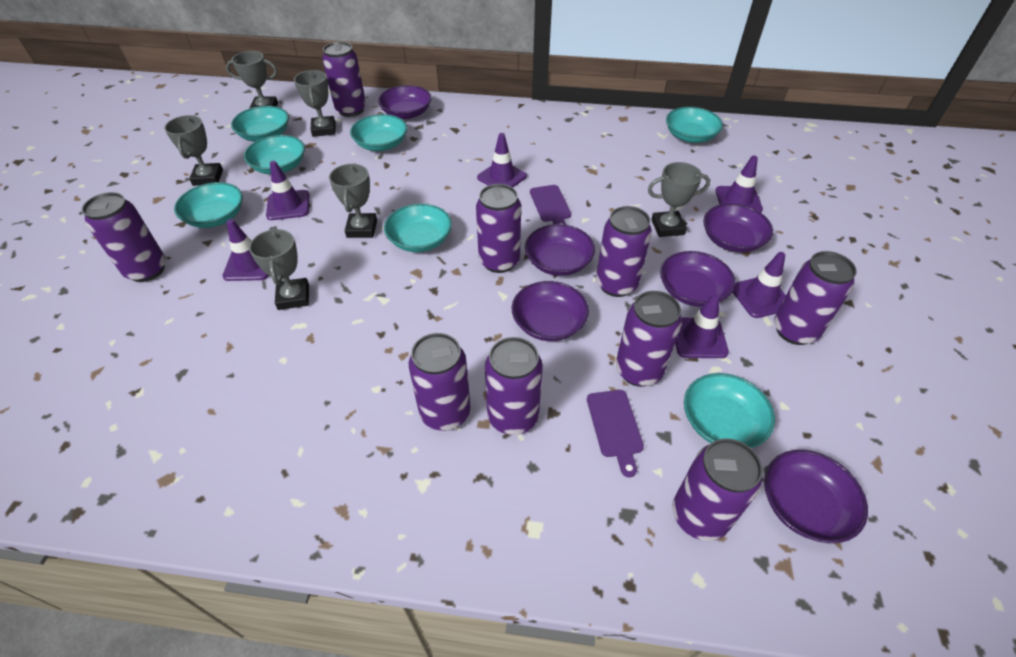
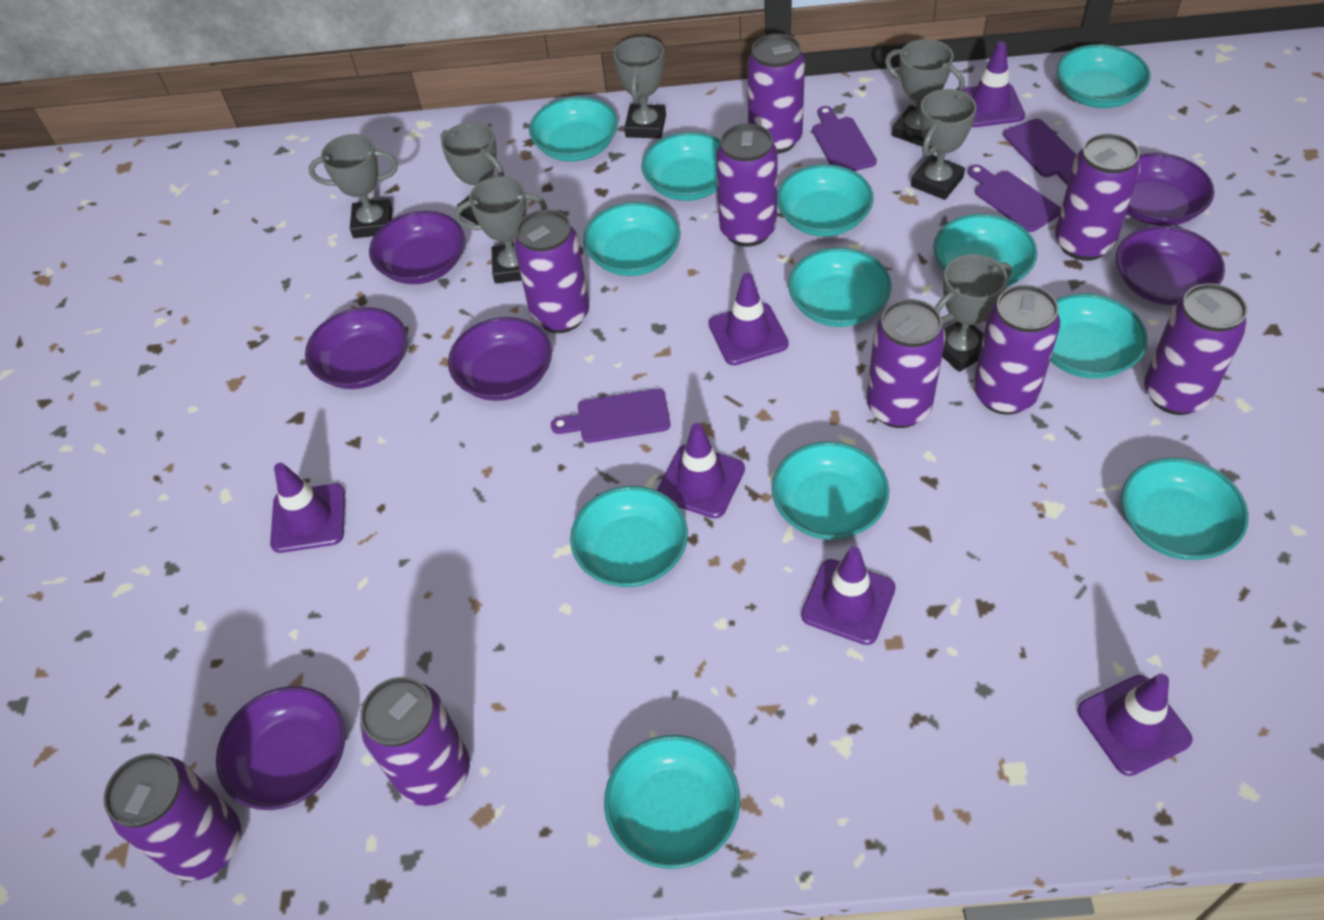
grey trophy: 6 -> 7
purple cutting board: 2 -> 4
turquoise bowl: 7 -> 12

